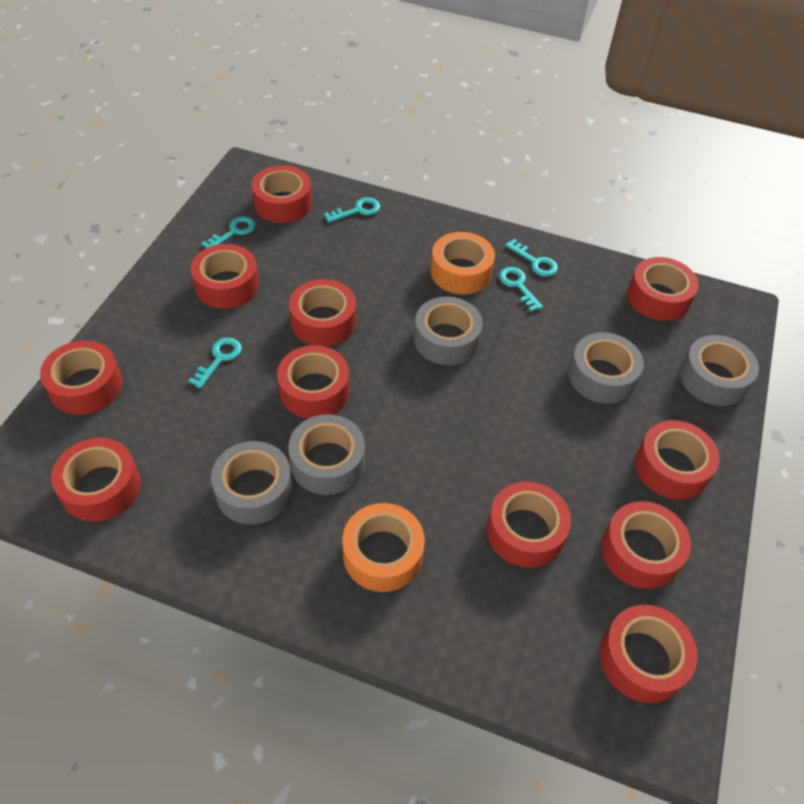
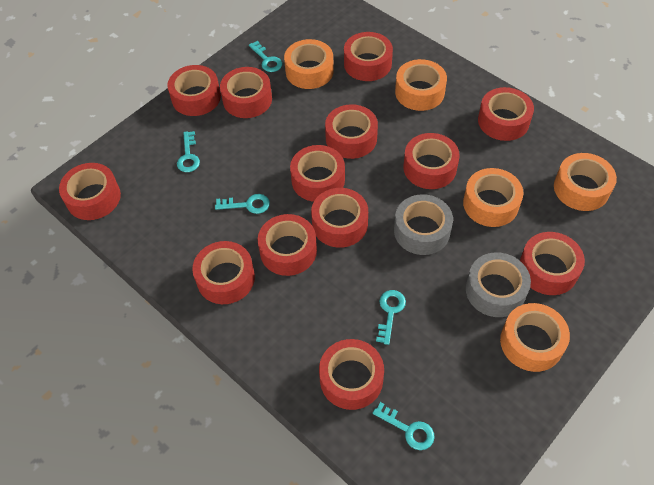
grey tape: 5 -> 2
orange tape: 2 -> 5
red tape: 11 -> 13

